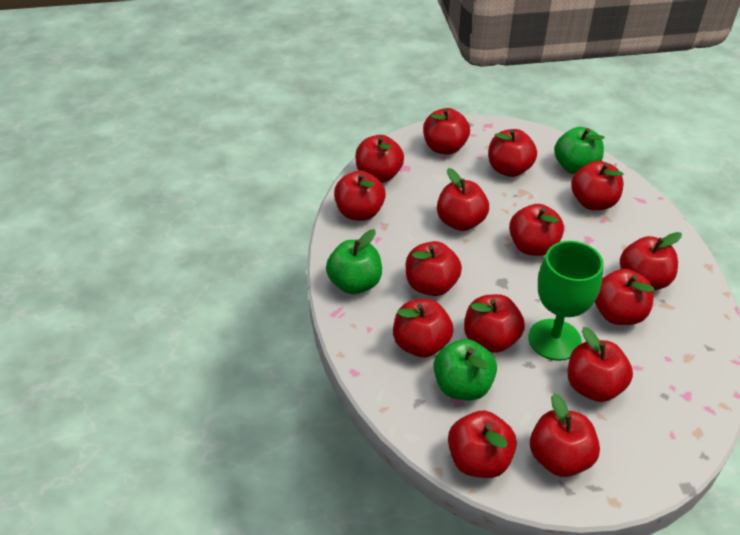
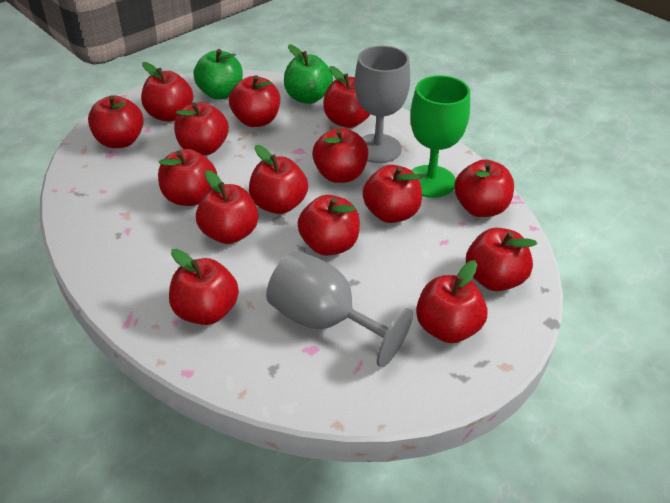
green apple: 3 -> 2
grey goblet: 0 -> 2

